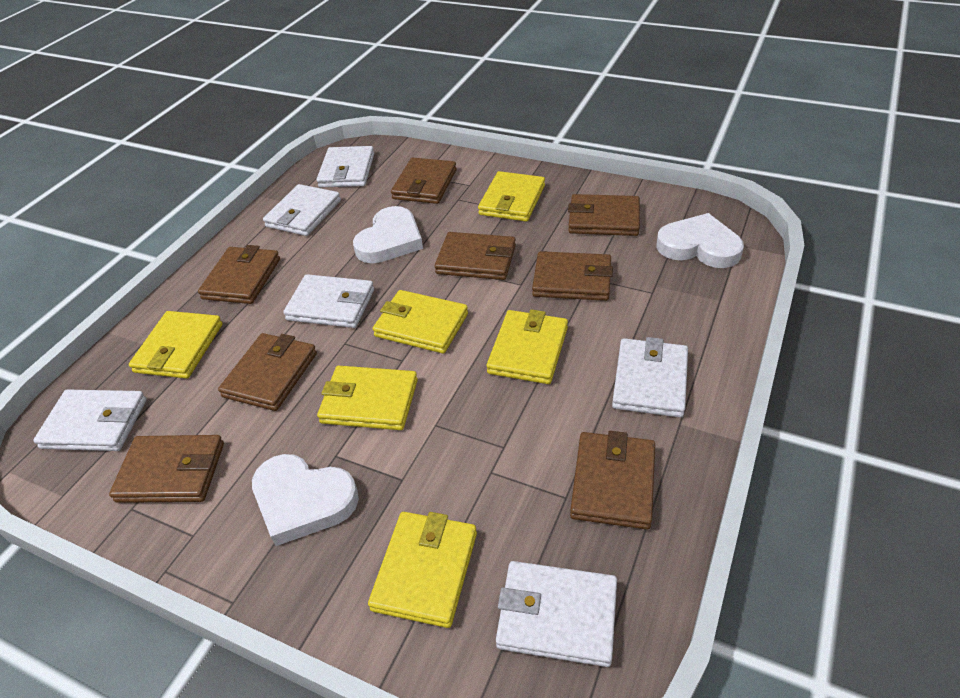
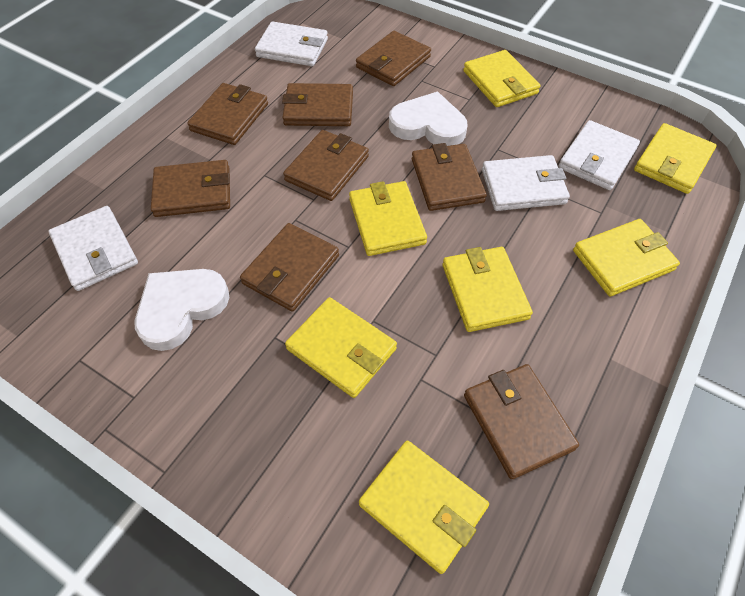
white heart: 3 -> 2
white wallet: 6 -> 4
yellow wallet: 6 -> 7

